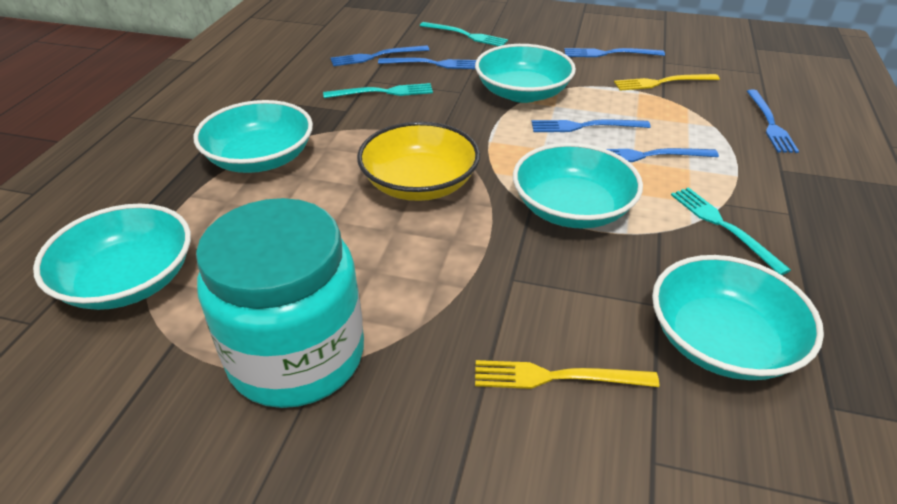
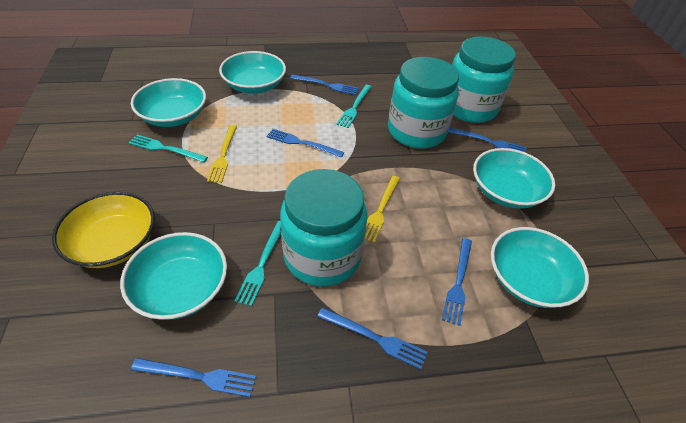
turquoise jar: 1 -> 3

